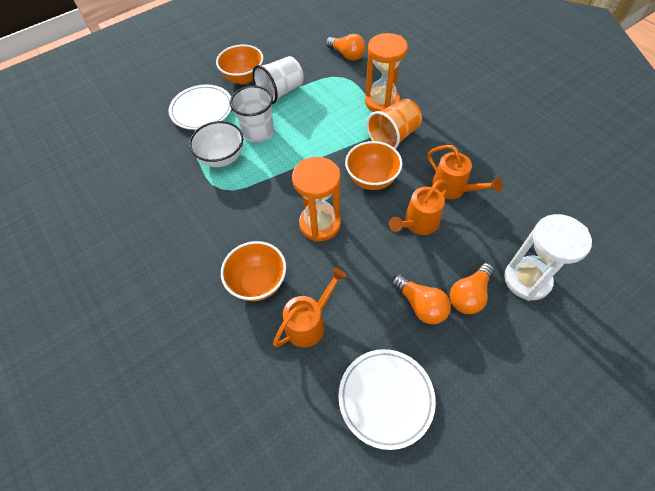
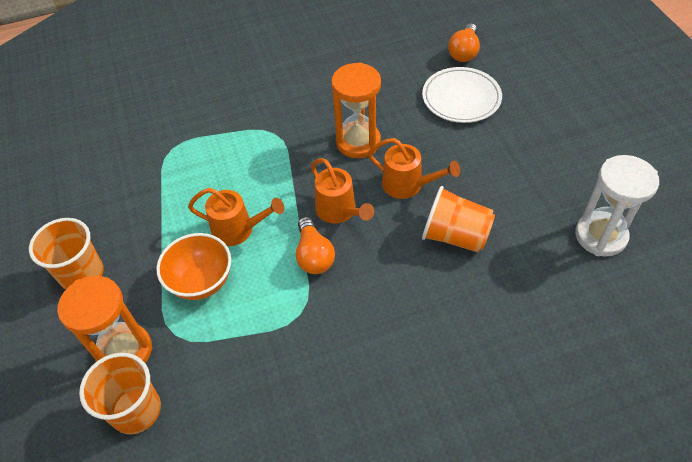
orange bowl: 3 -> 1
orange cup: 1 -> 3
orange light bulb: 3 -> 2
white bowl: 1 -> 0
white cup: 2 -> 0
white plate: 2 -> 1

